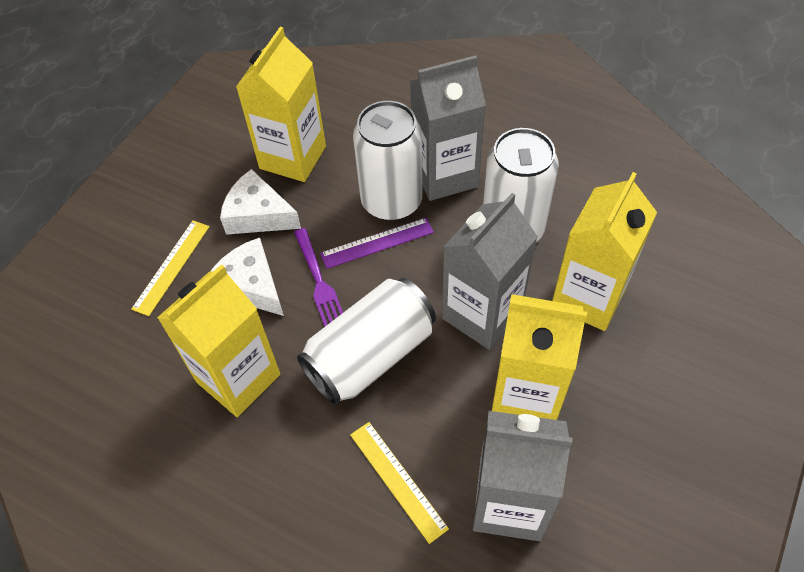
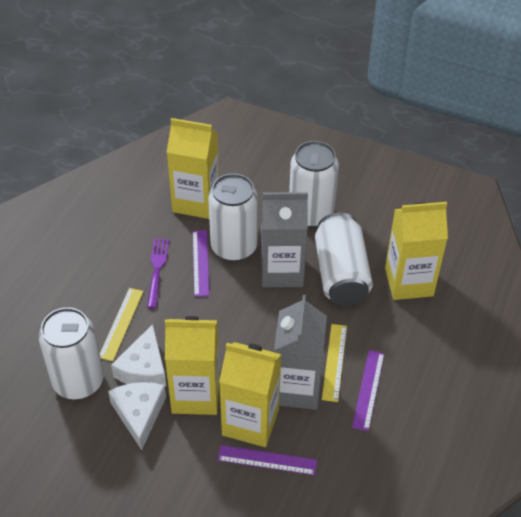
grey carton: 3 -> 2
purple ruler: 1 -> 3
white can: 3 -> 4

